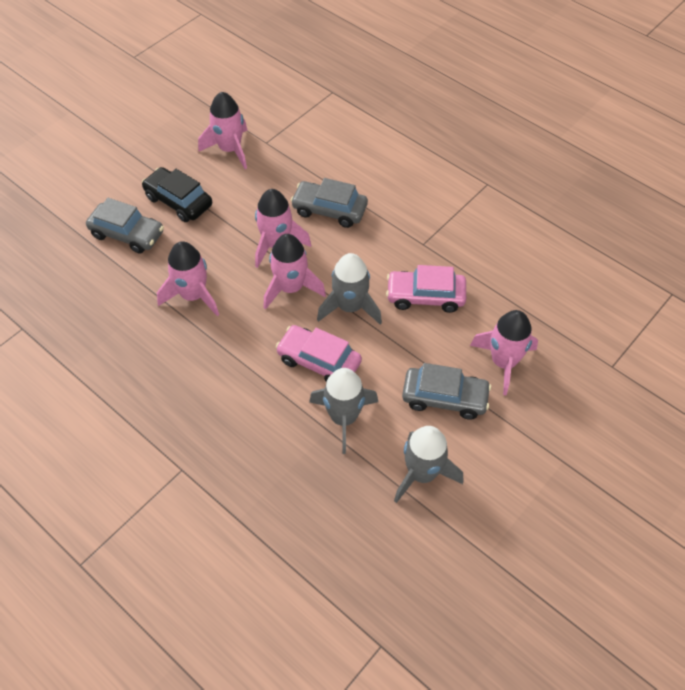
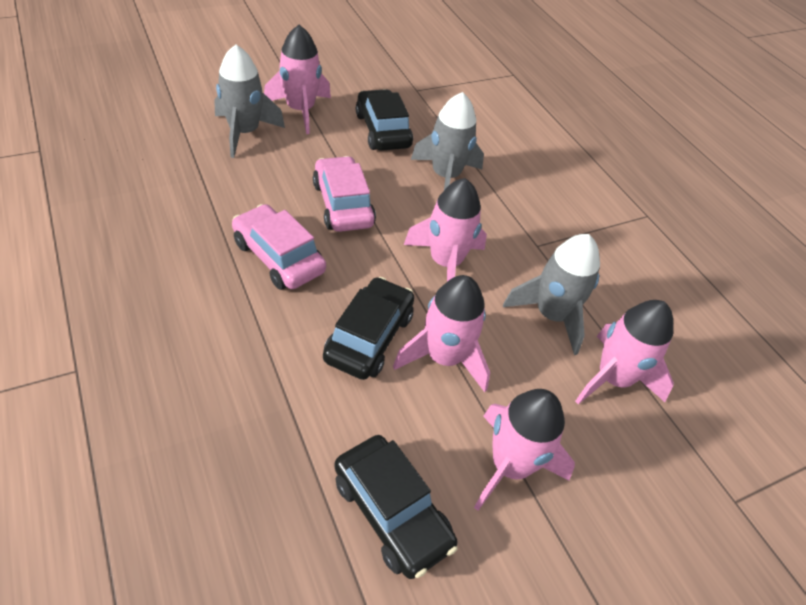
black car: 1 -> 3
grey car: 3 -> 0

